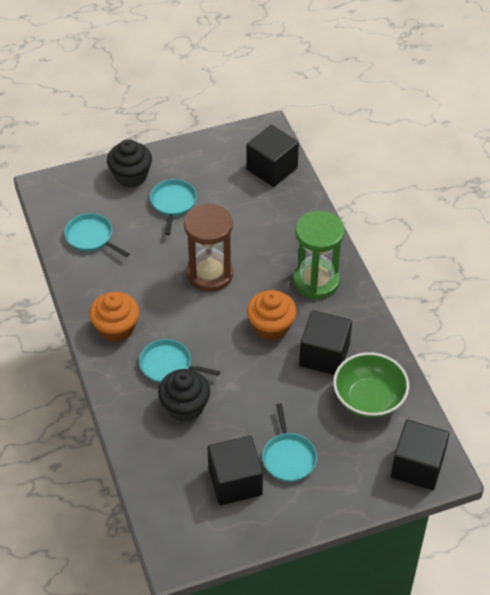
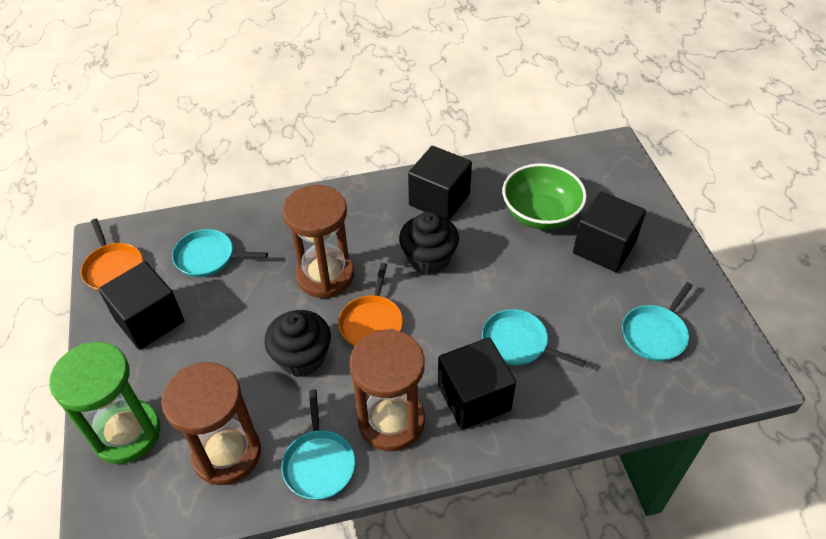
brown hourglass: 1 -> 3
orange cupcake: 2 -> 0
orange pan: 0 -> 2

